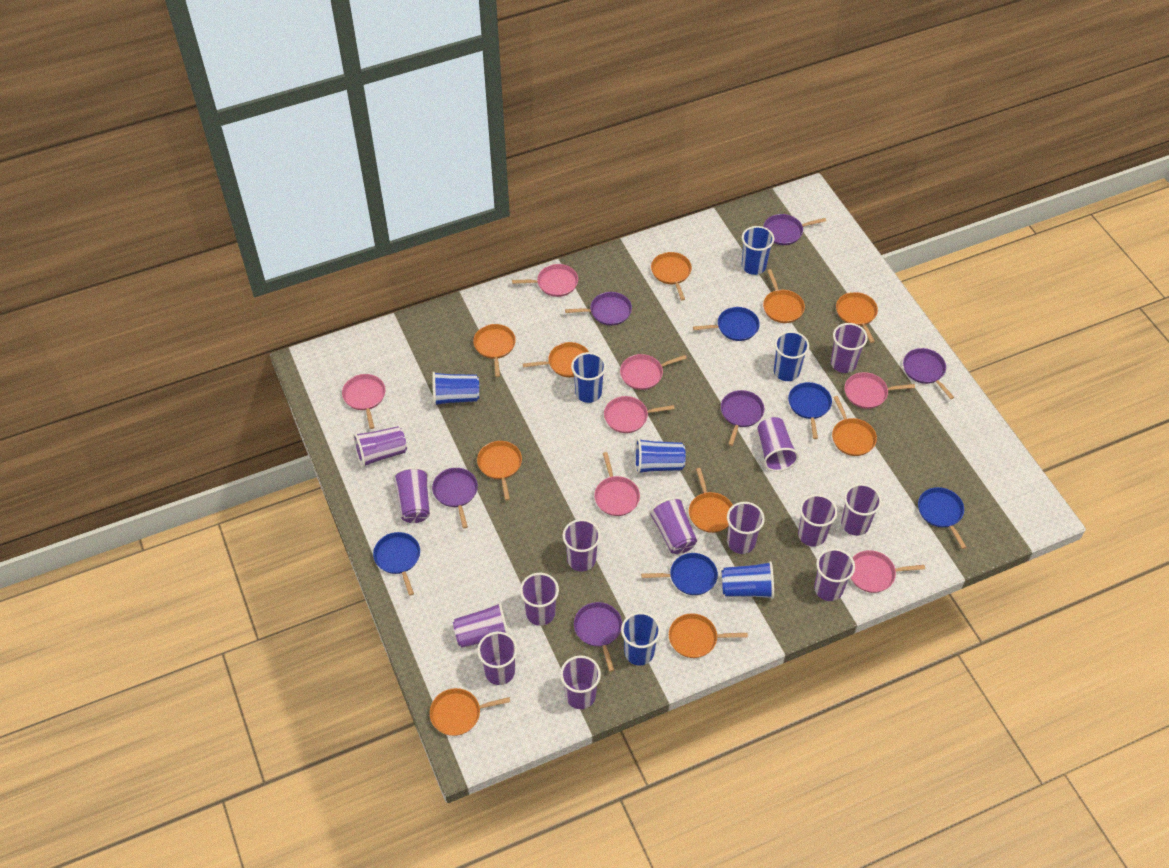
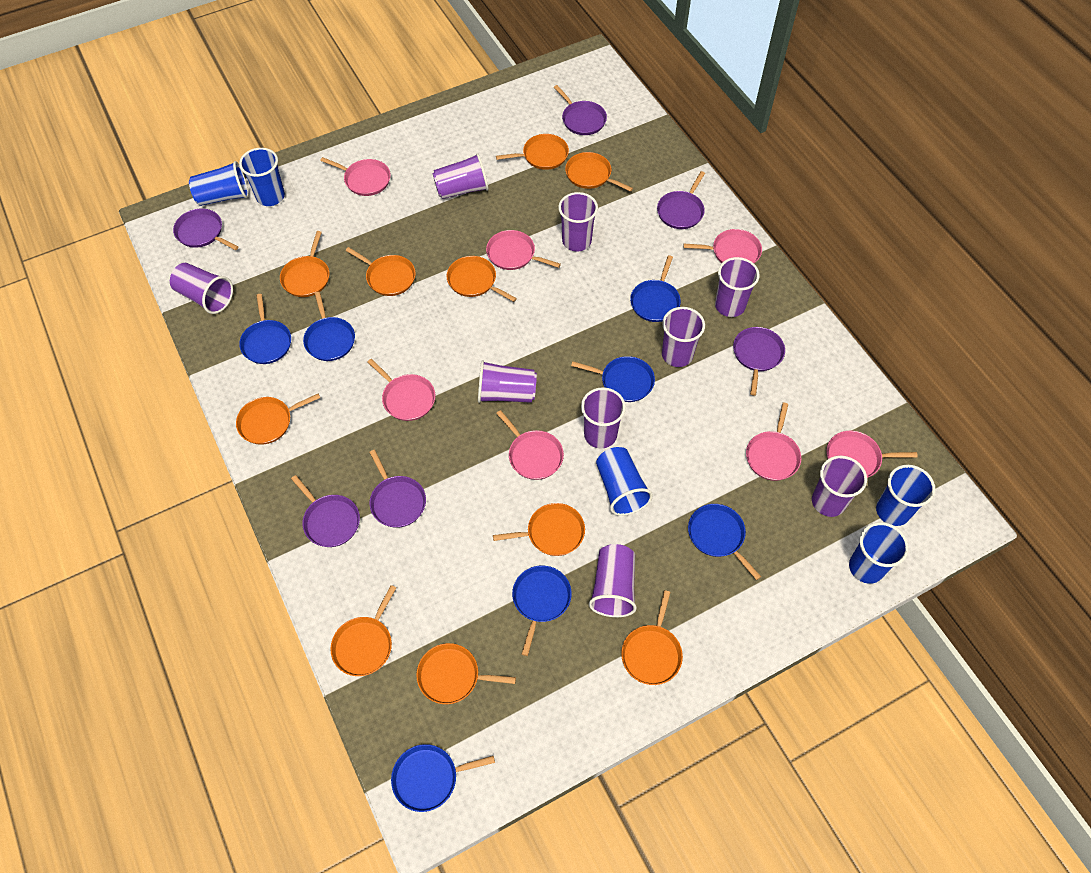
blue cup: 7 -> 5
blue pan: 5 -> 7
purple cup: 14 -> 9

